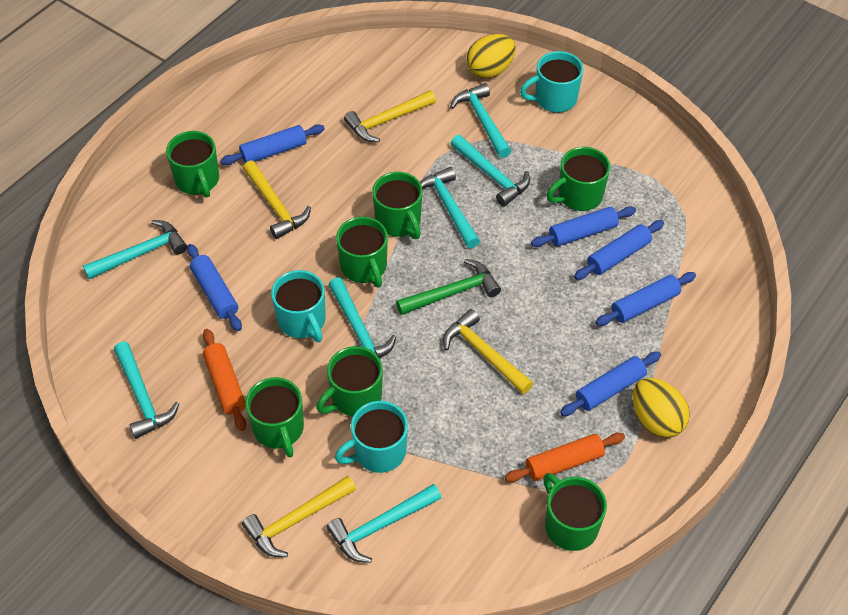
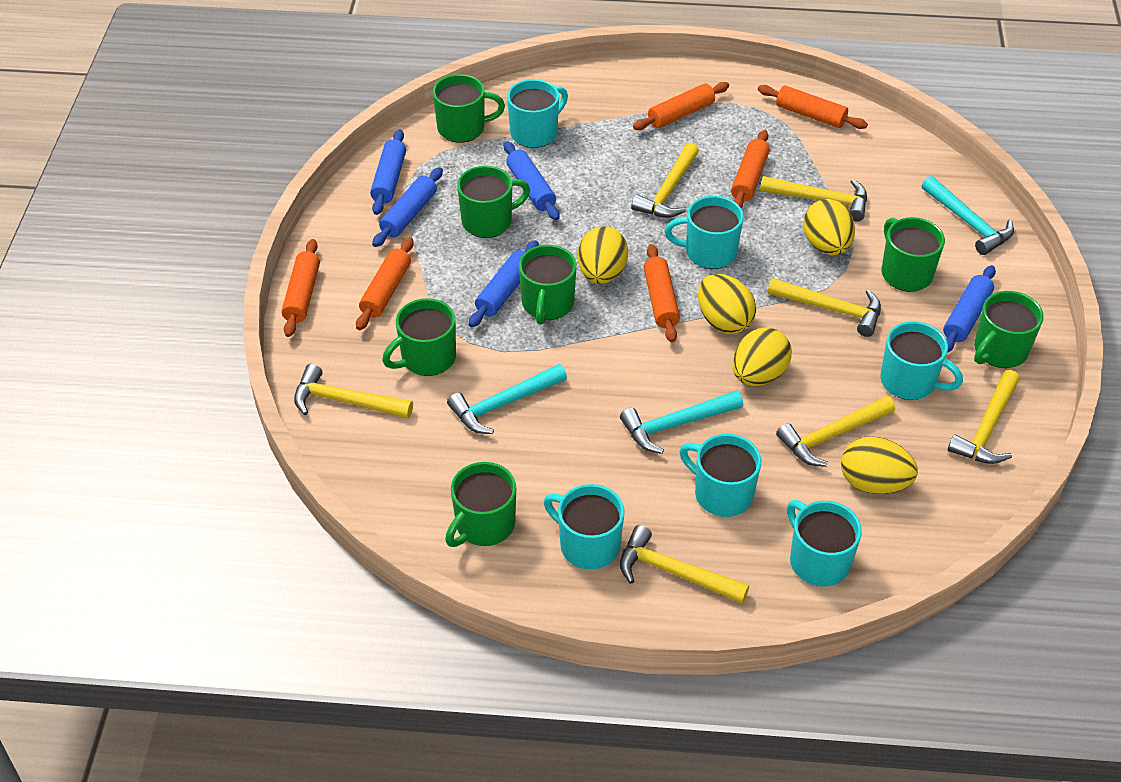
blue rolling pin: 6 -> 5
green hammer: 1 -> 0
orange rolling pin: 2 -> 6
turquoise hammer: 7 -> 3
turquoise mug: 3 -> 6
yellow egg: 2 -> 5
yellow hammer: 4 -> 7

